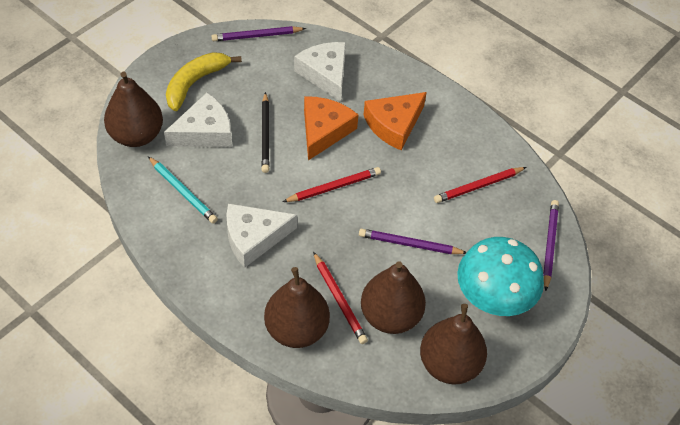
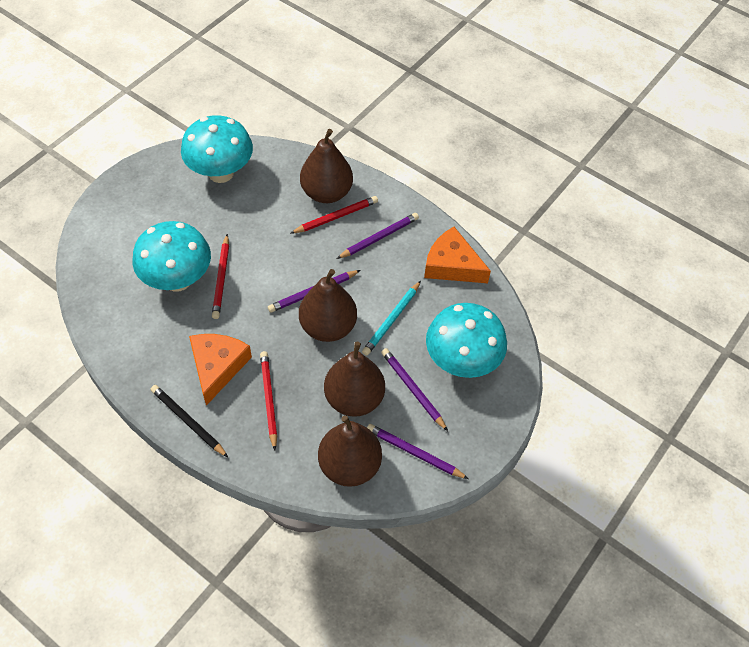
purple pencil: 3 -> 4
turquoise mushroom: 1 -> 3
white cheese: 3 -> 0
yellow banana: 1 -> 0

